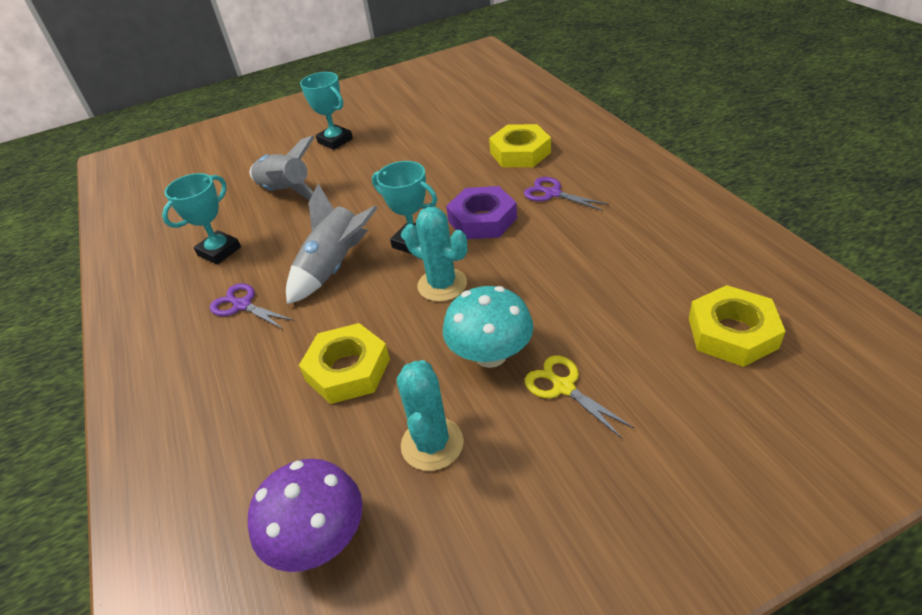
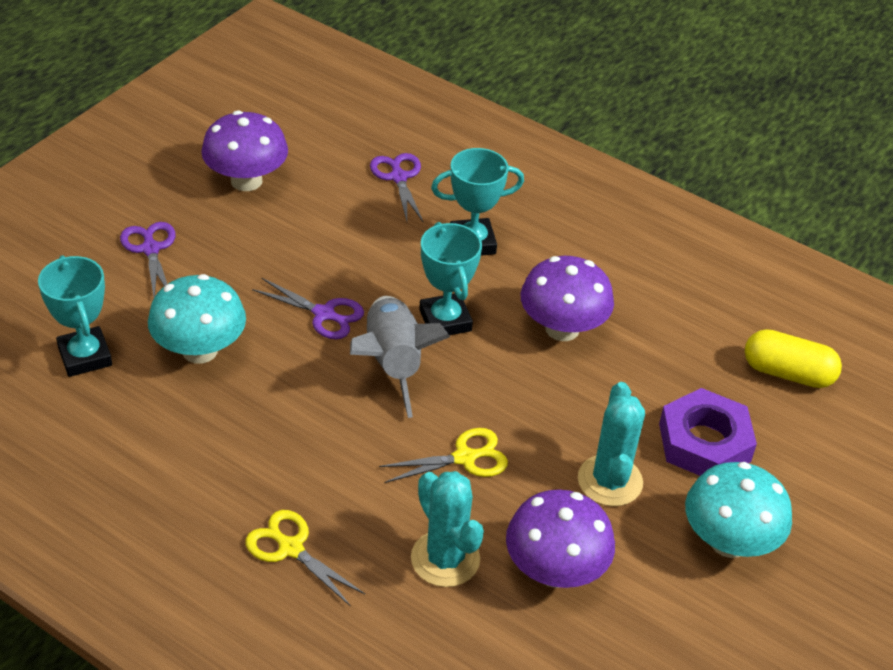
grey rocket: 2 -> 1
purple mushroom: 1 -> 3
purple scissors: 2 -> 3
turquoise mushroom: 1 -> 2
yellow capsule: 0 -> 1
yellow nut: 3 -> 0
yellow scissors: 1 -> 2

